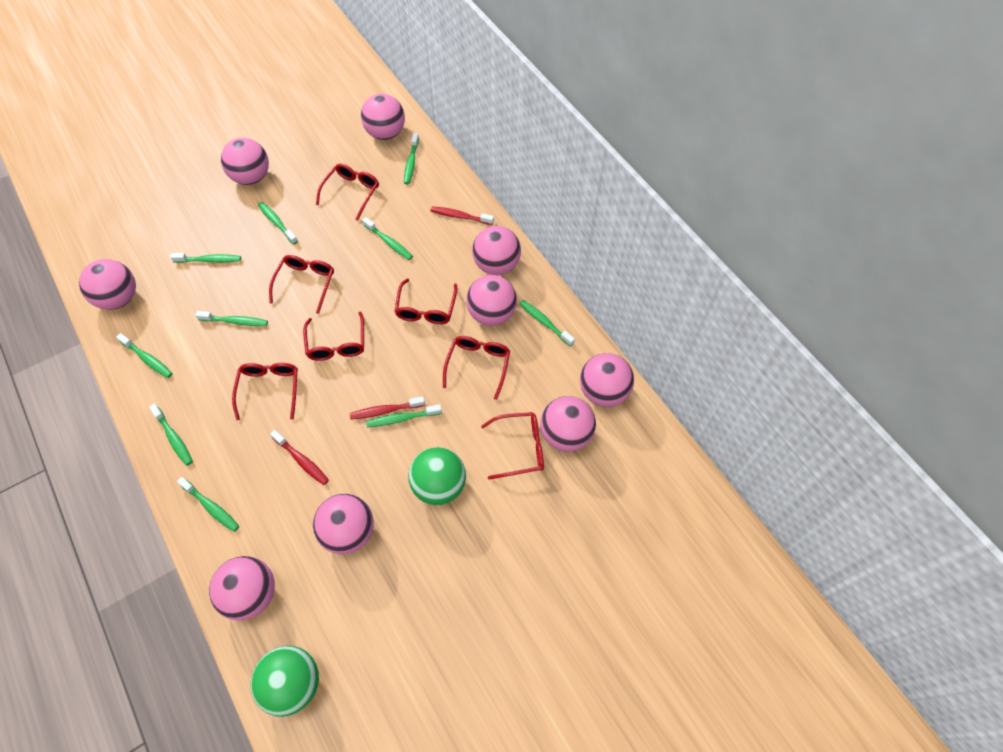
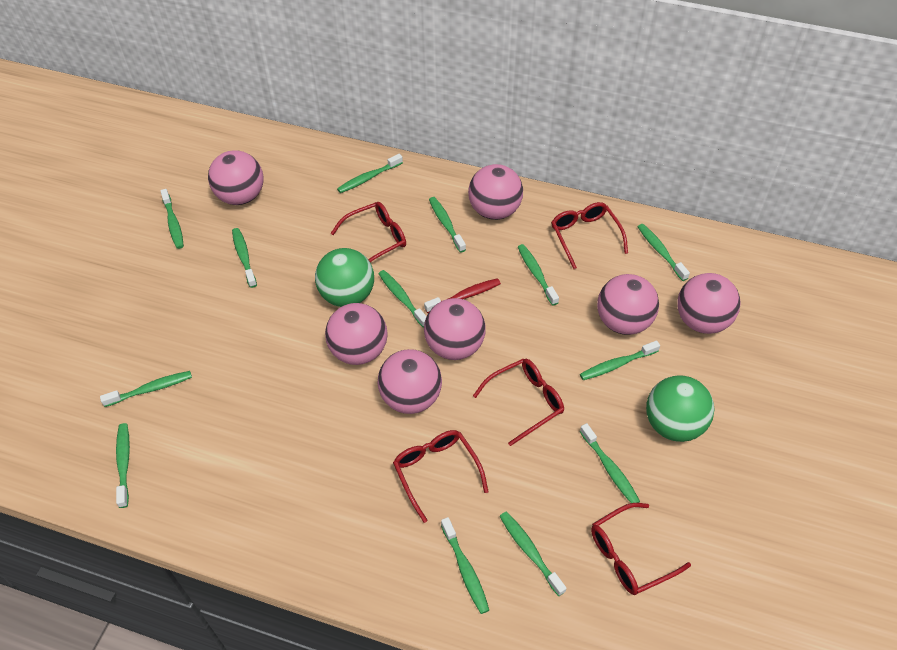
green toothbrush: 10 -> 13
pink ball: 9 -> 7
red glasses: 7 -> 5
red toothbrush: 3 -> 1

